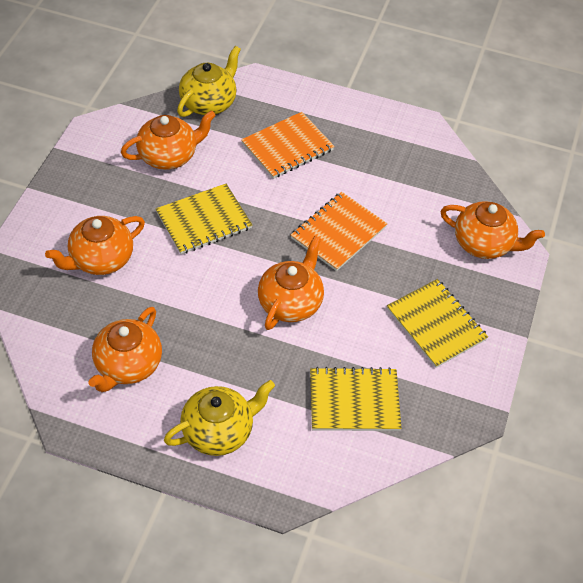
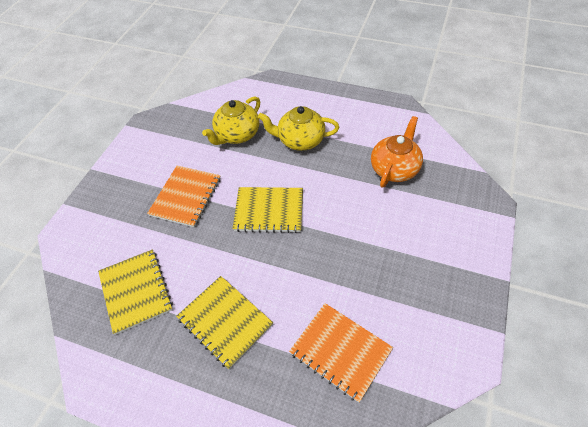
orange teapot: 5 -> 1

